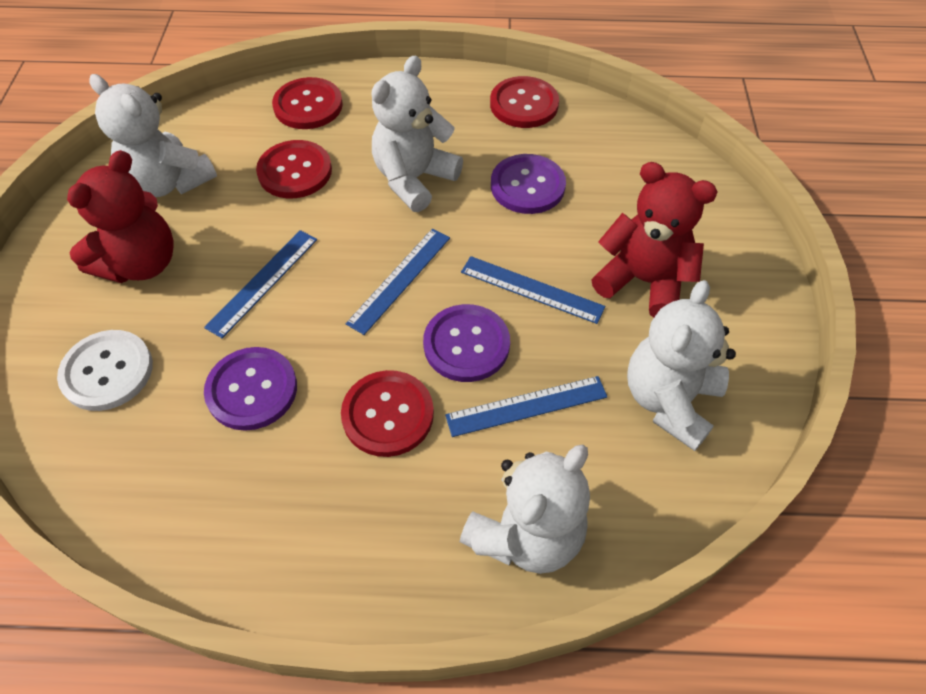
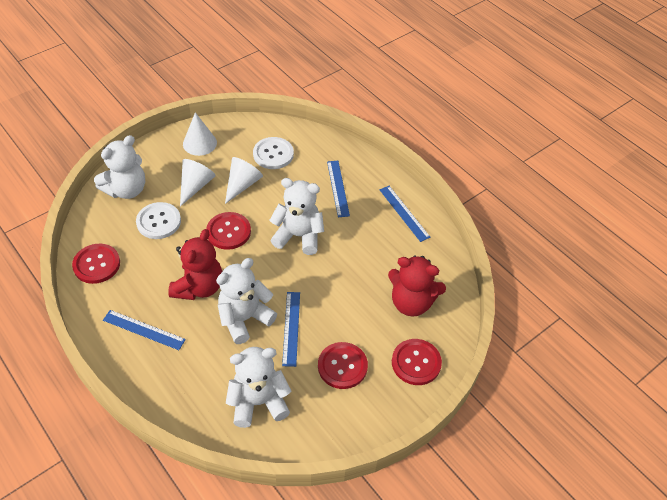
purple button: 3 -> 0
white button: 1 -> 2
white cone: 0 -> 3

